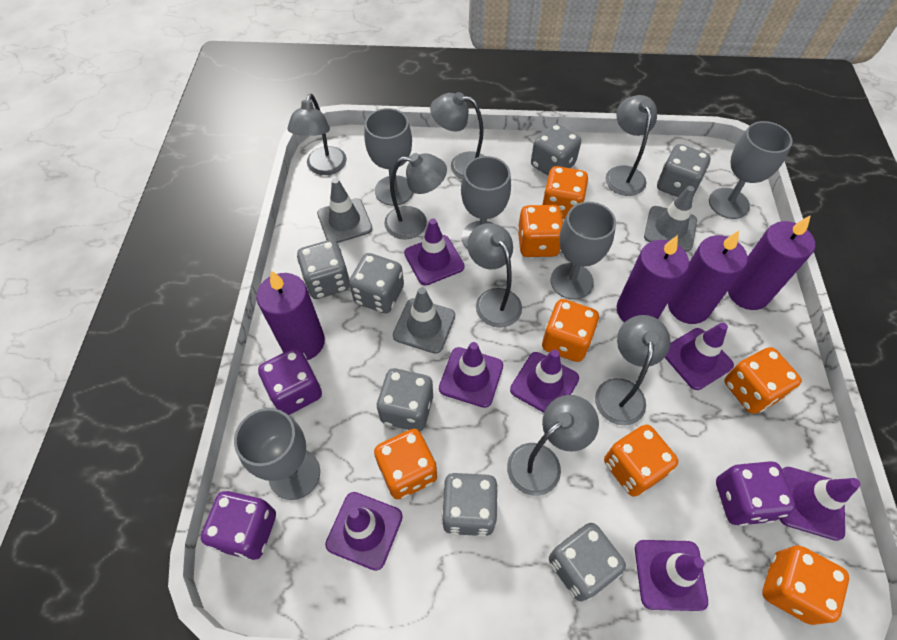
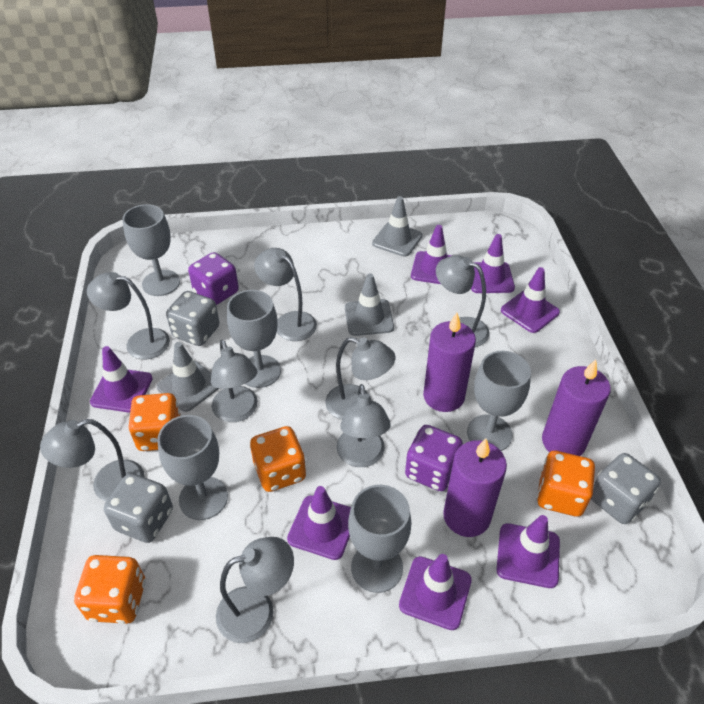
grey dice: 7 -> 3
grey lamp: 7 -> 8
orange dice: 7 -> 4
purple candle: 4 -> 3
purple dice: 3 -> 2

